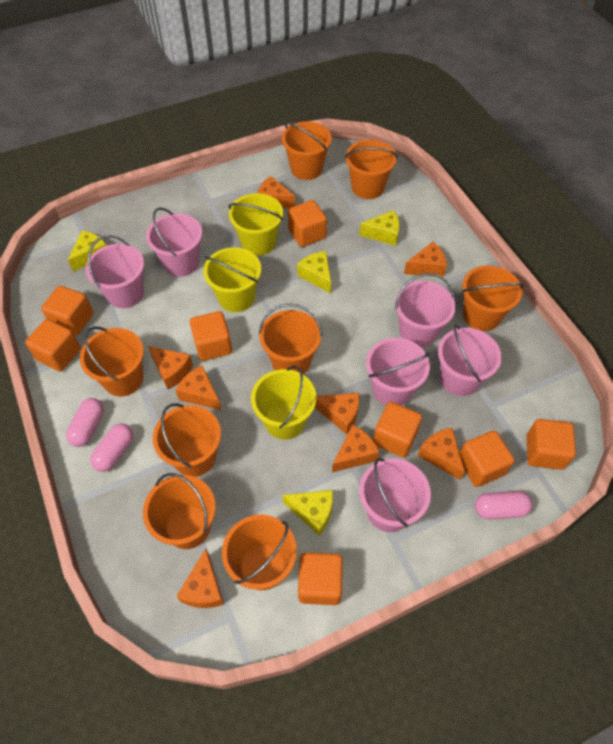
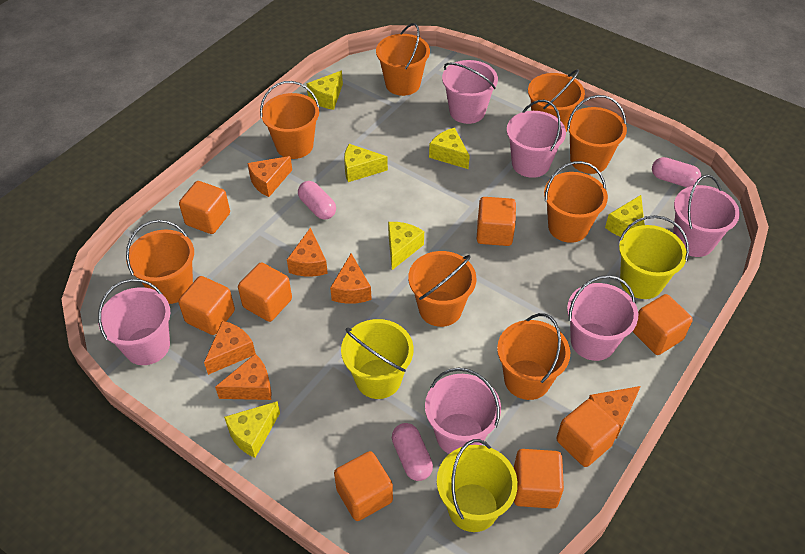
orange cheese: 8 -> 6
yellow cheese: 4 -> 6

